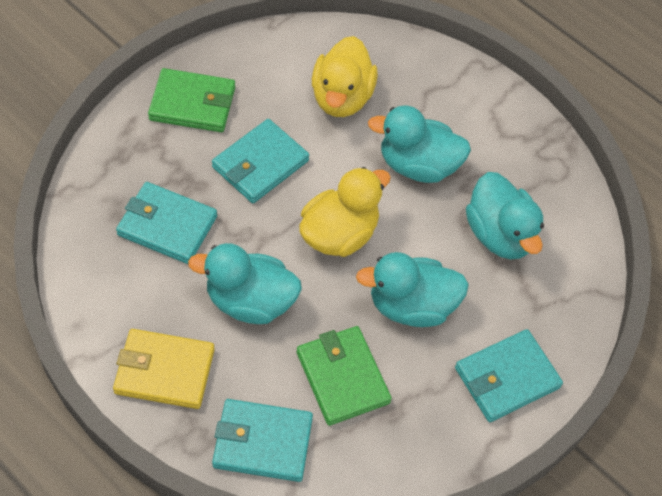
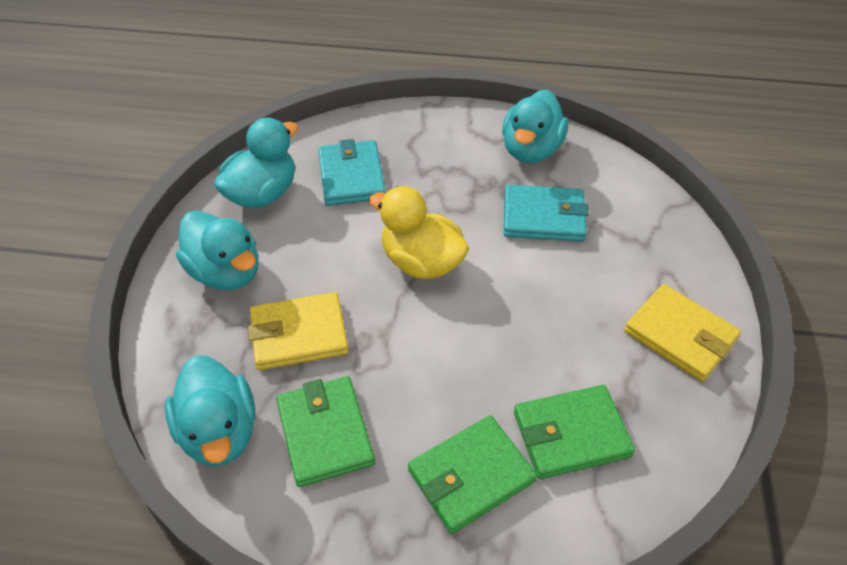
green wallet: 2 -> 3
turquoise wallet: 4 -> 2
yellow duck: 2 -> 1
yellow wallet: 1 -> 2

